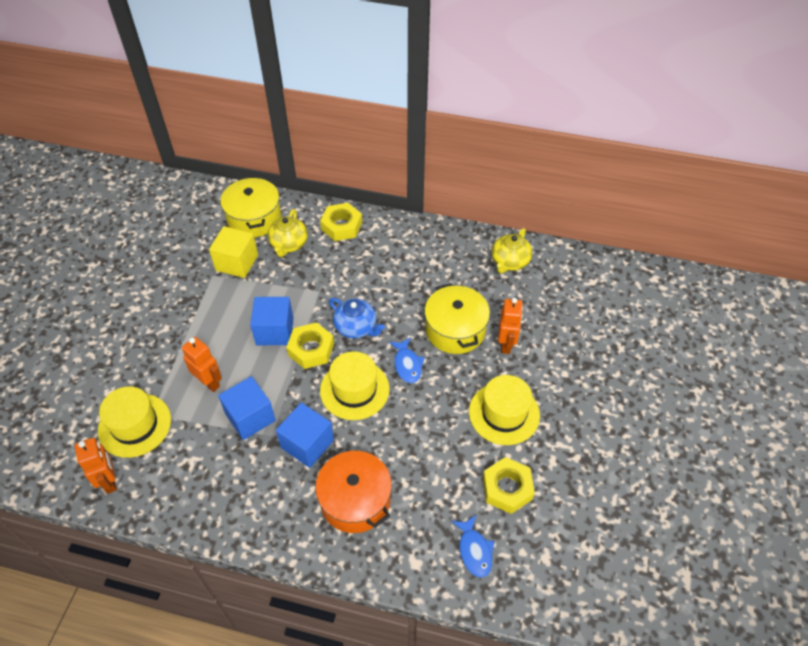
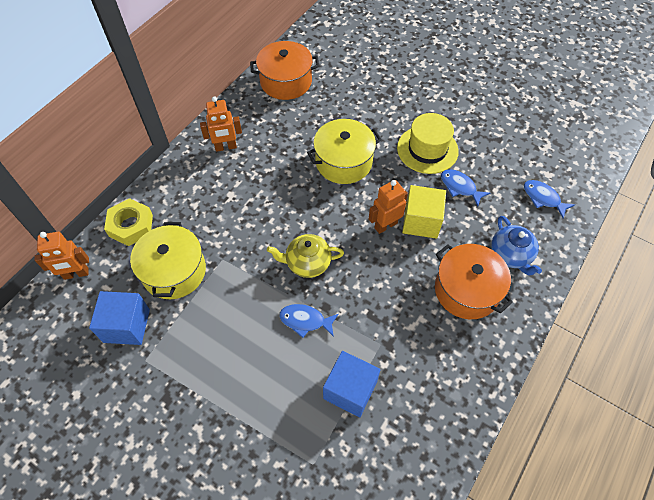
blue cube: 3 -> 2
blue fish: 2 -> 3
orange pot: 1 -> 2
yellow hat: 3 -> 1
yellow nut: 3 -> 1
yellow teapot: 2 -> 1

